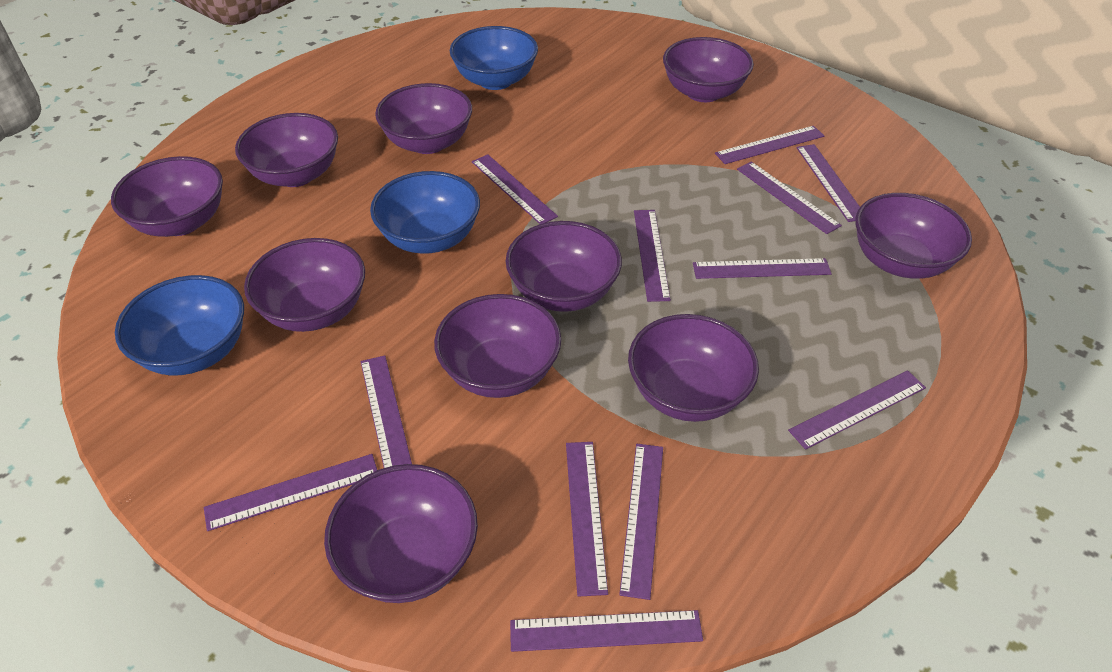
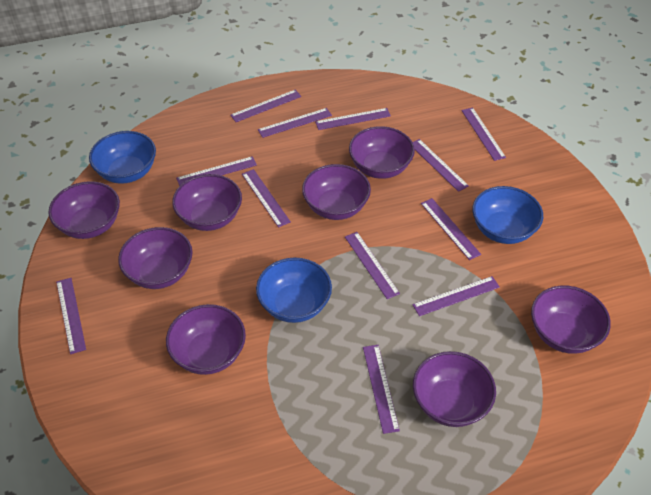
purple bowl: 10 -> 8

